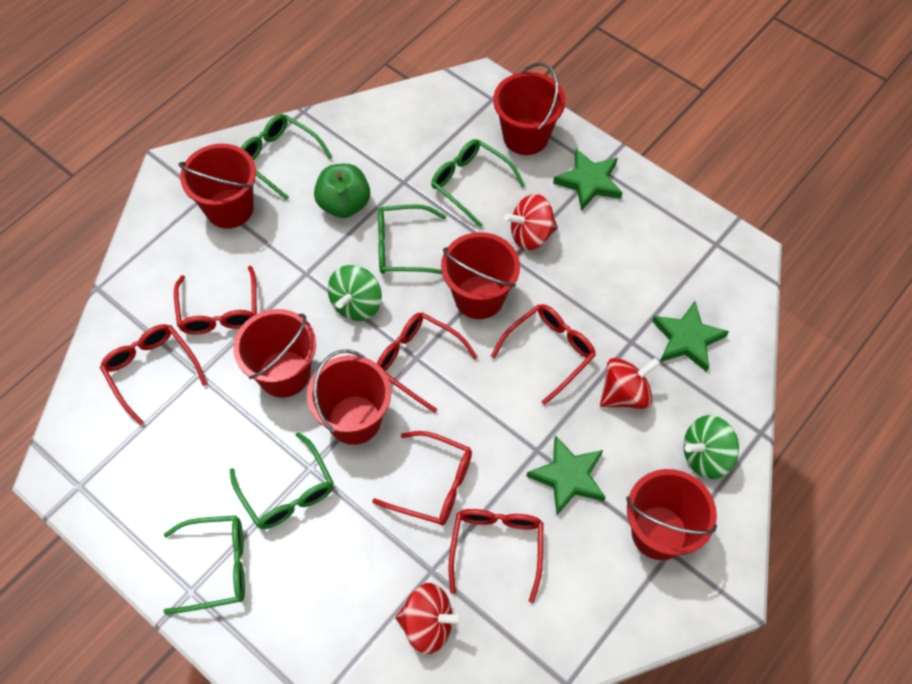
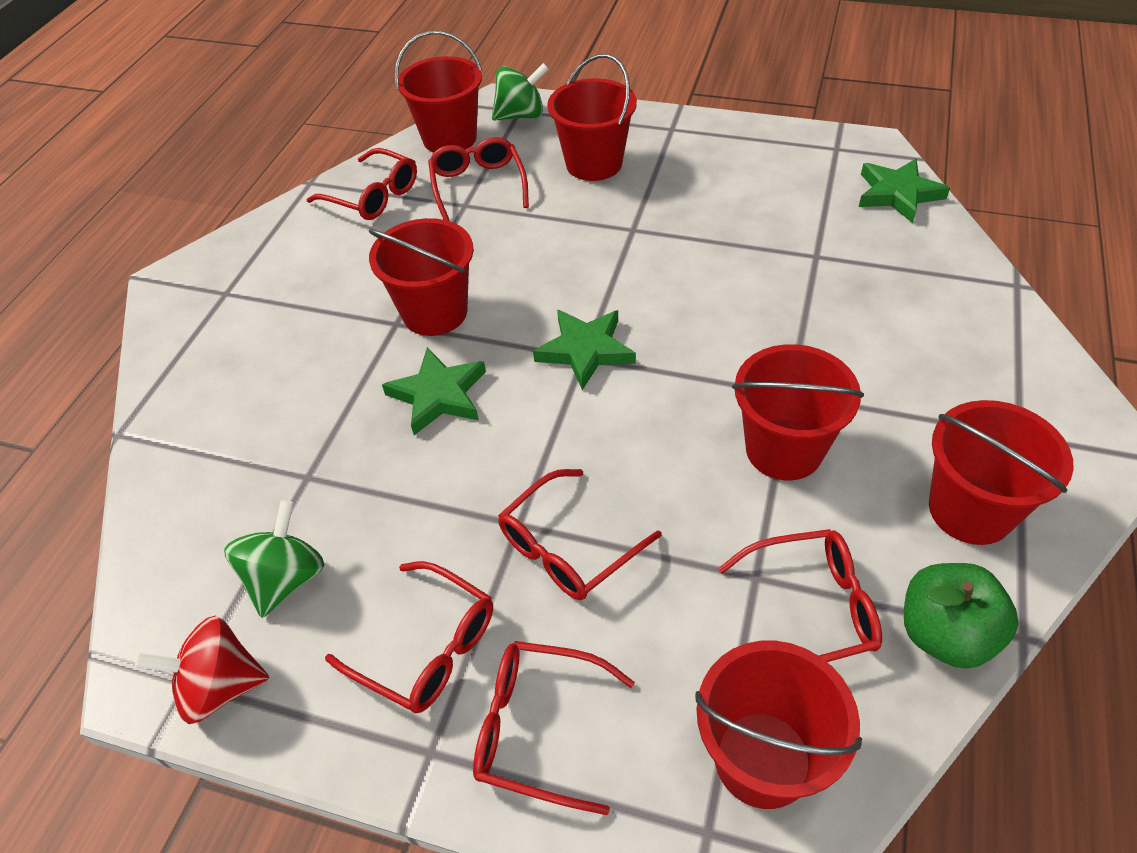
green glasses: 5 -> 0
red spinning top: 3 -> 1

